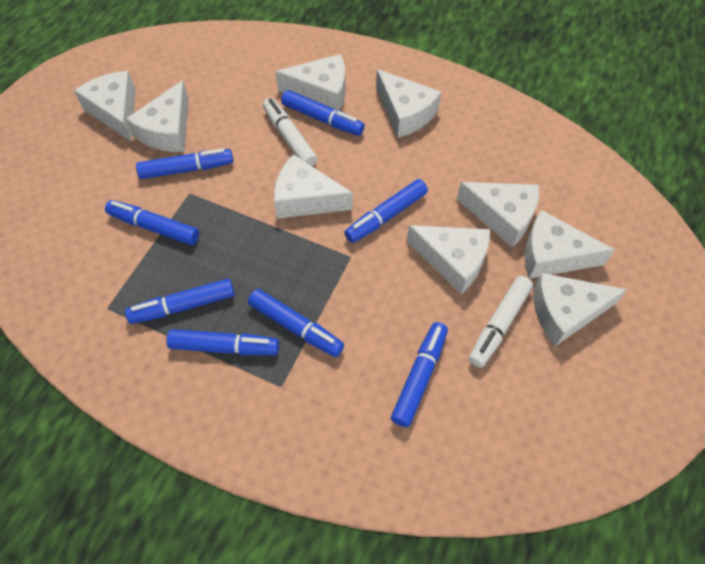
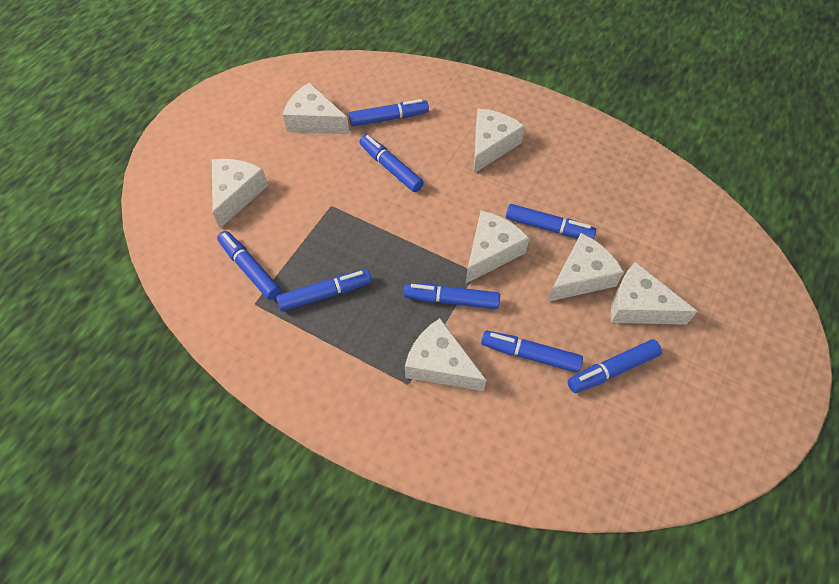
white cheese: 9 -> 7
white marker: 2 -> 0

